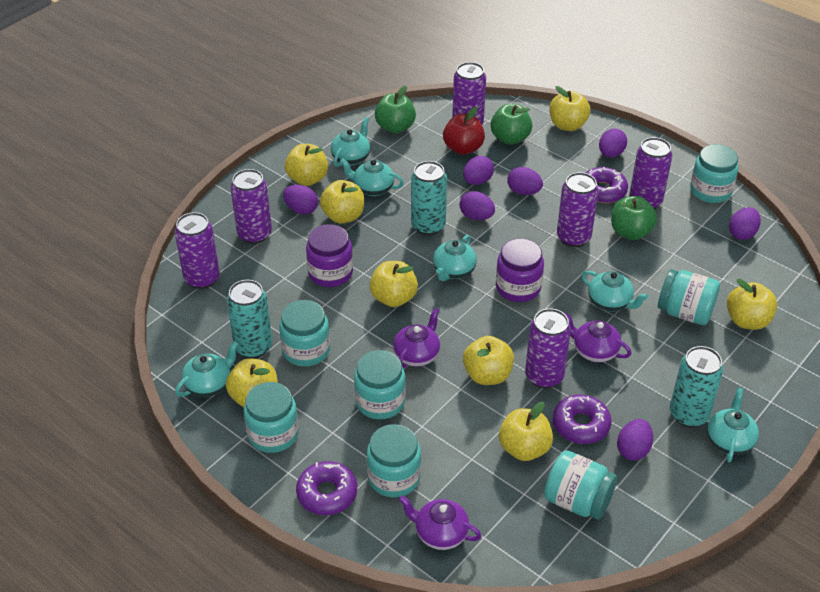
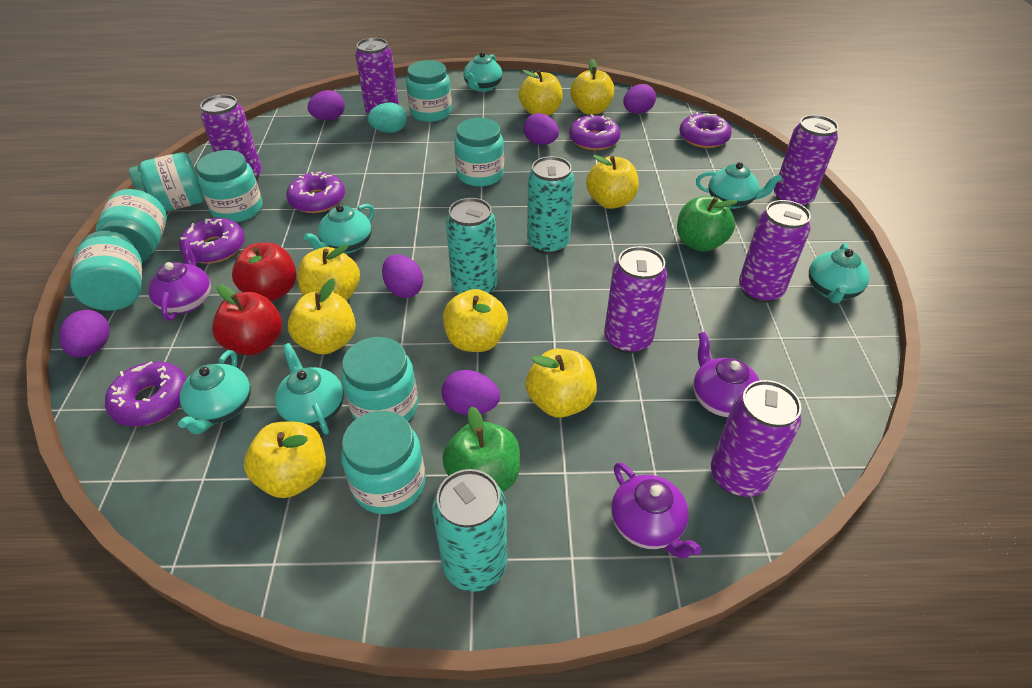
green apple: 3 -> 2
purple donut: 3 -> 5
purple egg: 7 -> 6
purple jar: 2 -> 0
red apple: 1 -> 2
turquoise egg: 0 -> 1
turquoise jar: 7 -> 8

